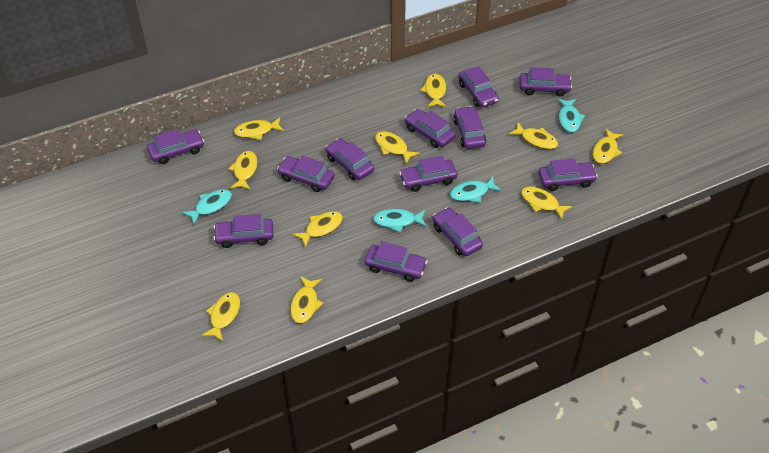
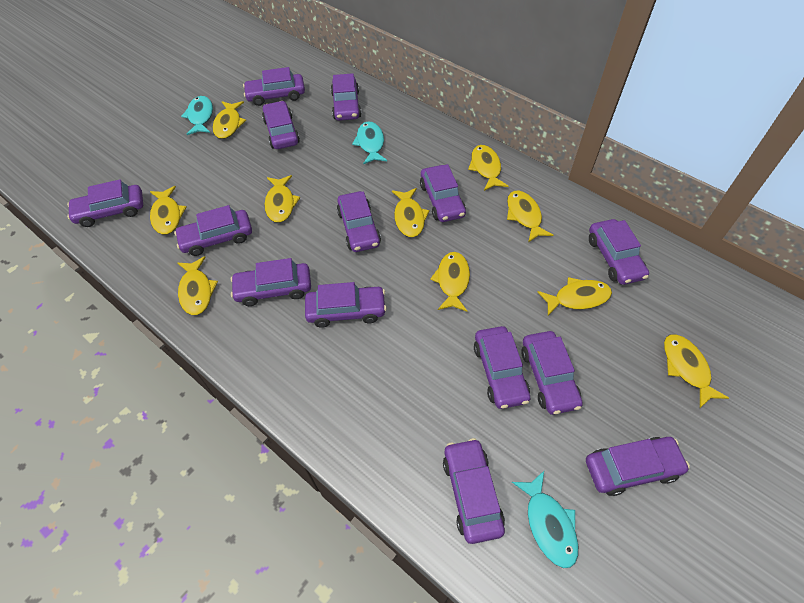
purple car: 12 -> 14
turquoise fish: 4 -> 3

